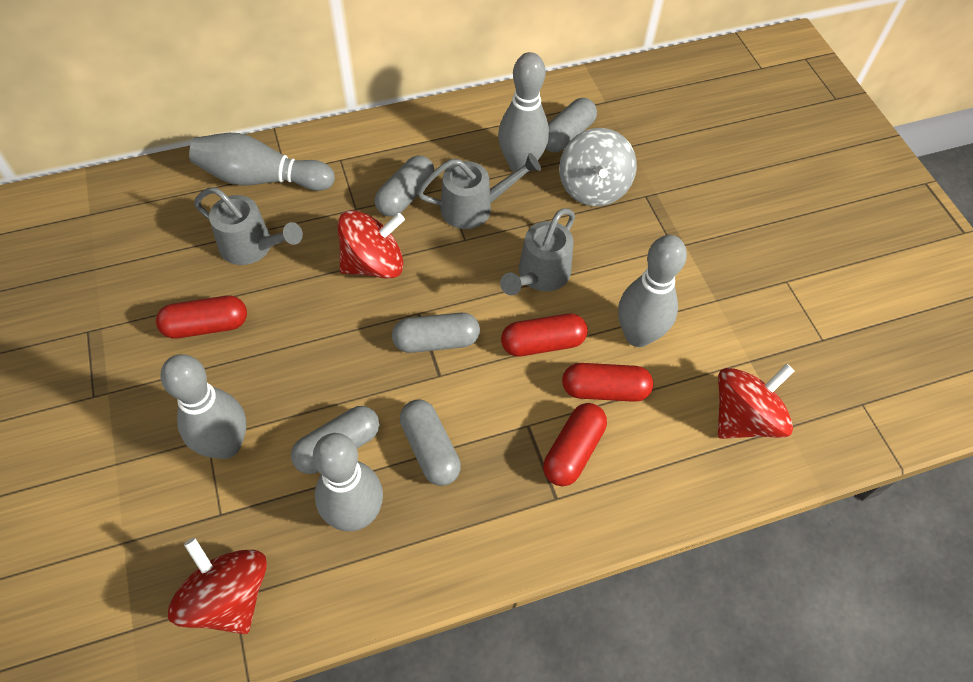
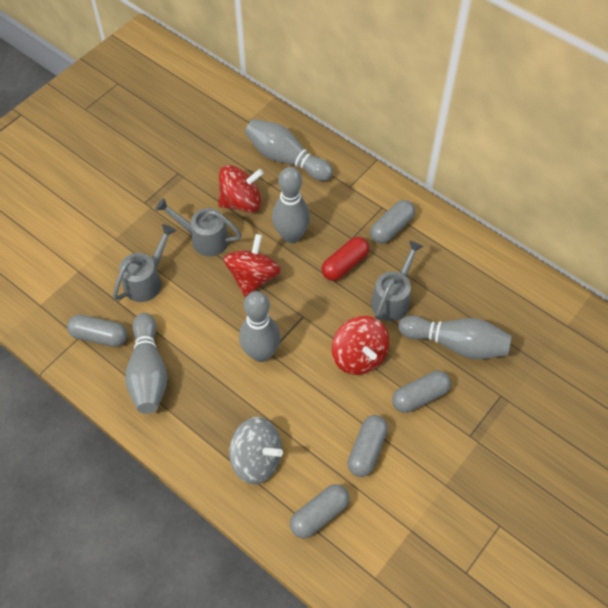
red capsule: 4 -> 1

